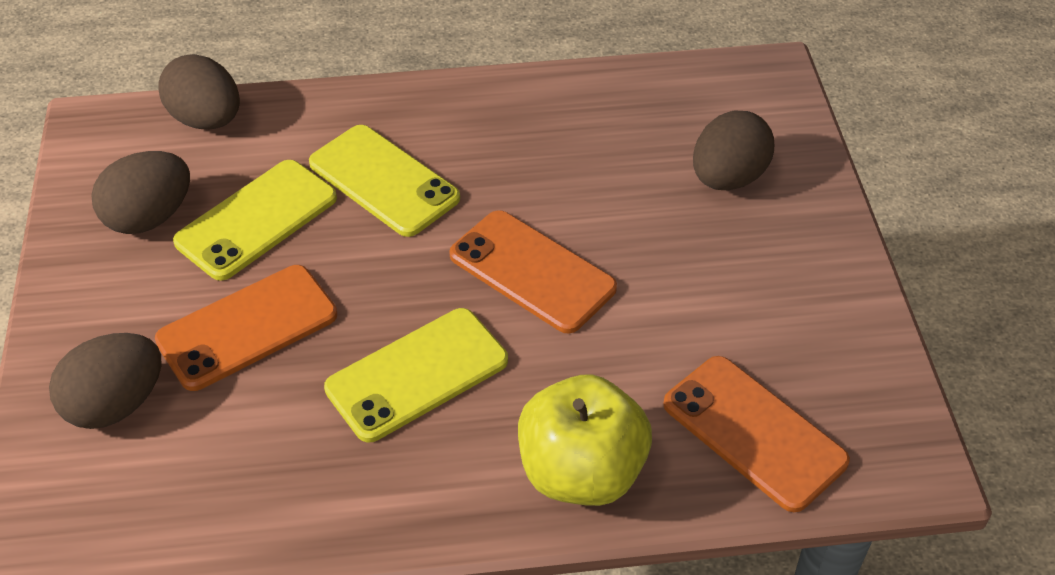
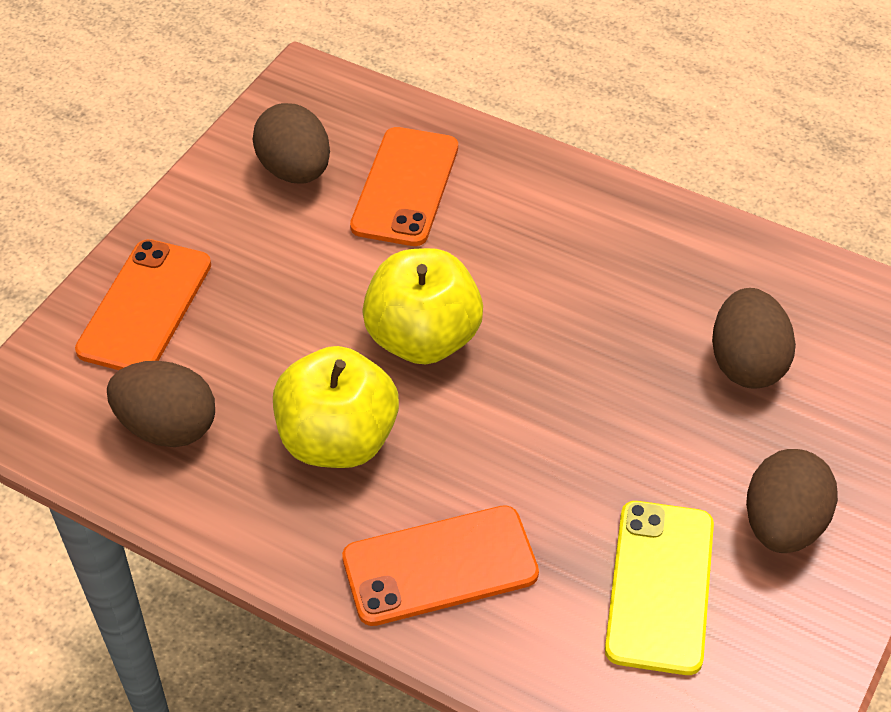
yellow apple: 1 -> 2
yellow phone: 3 -> 1

